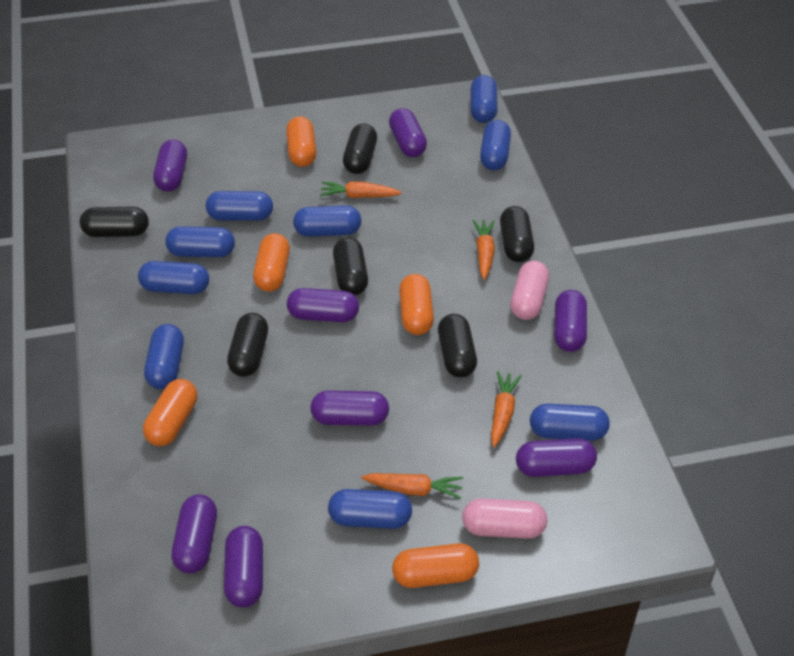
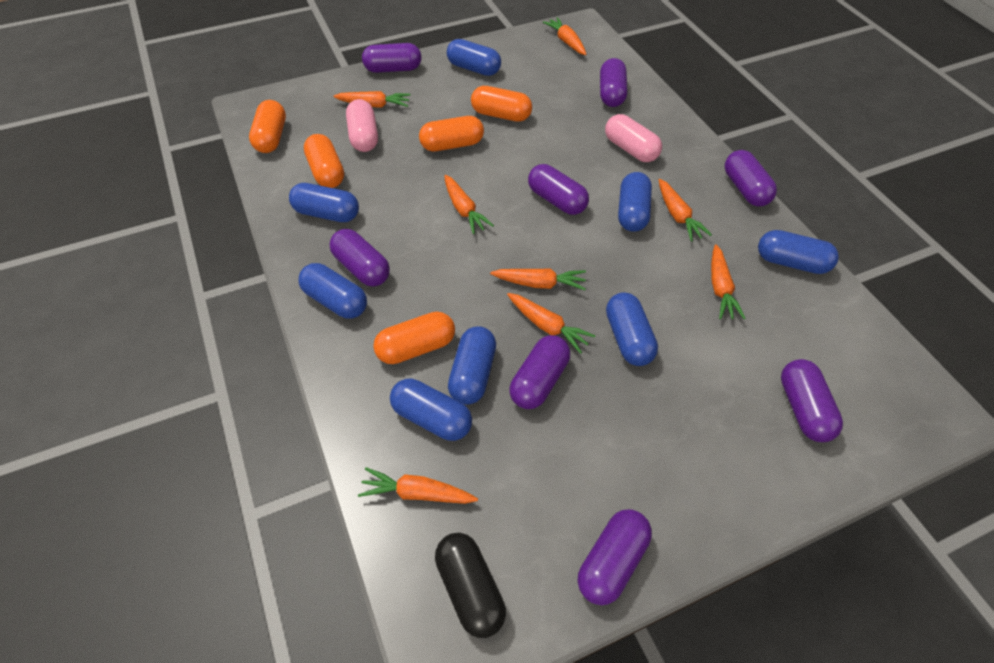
black capsule: 6 -> 1
blue capsule: 9 -> 8
orange carrot: 4 -> 8

